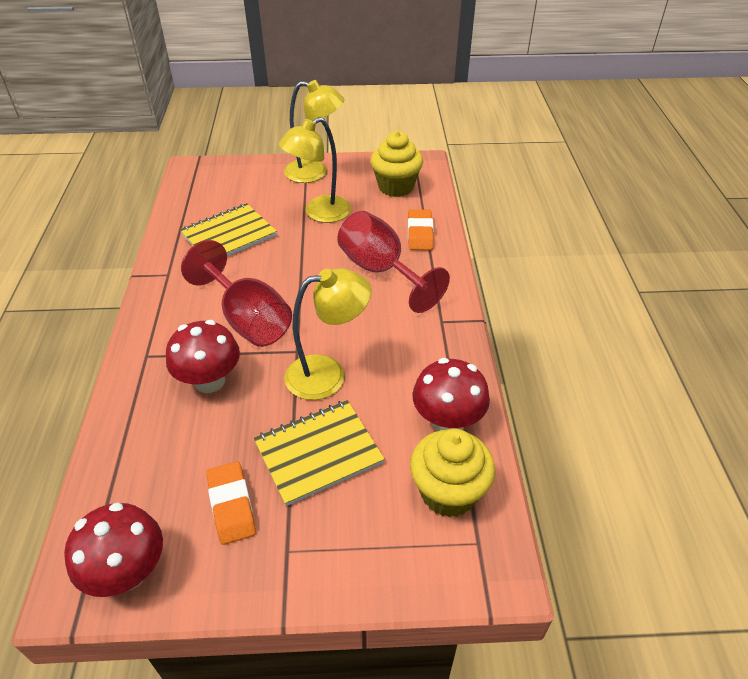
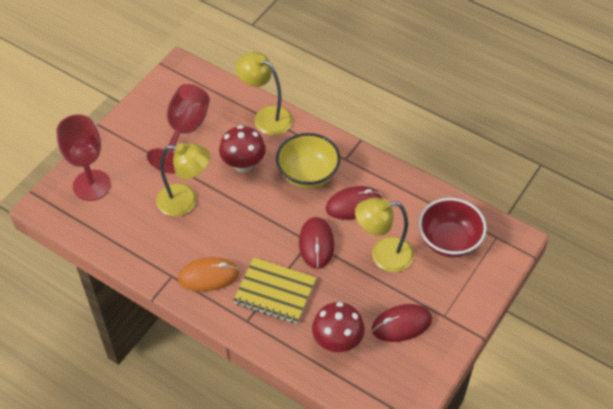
orange eraser: 2 -> 0
orange mouse: 0 -> 1
red bowl: 0 -> 1
red mouse: 0 -> 3
red mushroom: 3 -> 2
yellow bowl: 0 -> 1
yellow cupcake: 2 -> 0
yellow notebook: 2 -> 1

